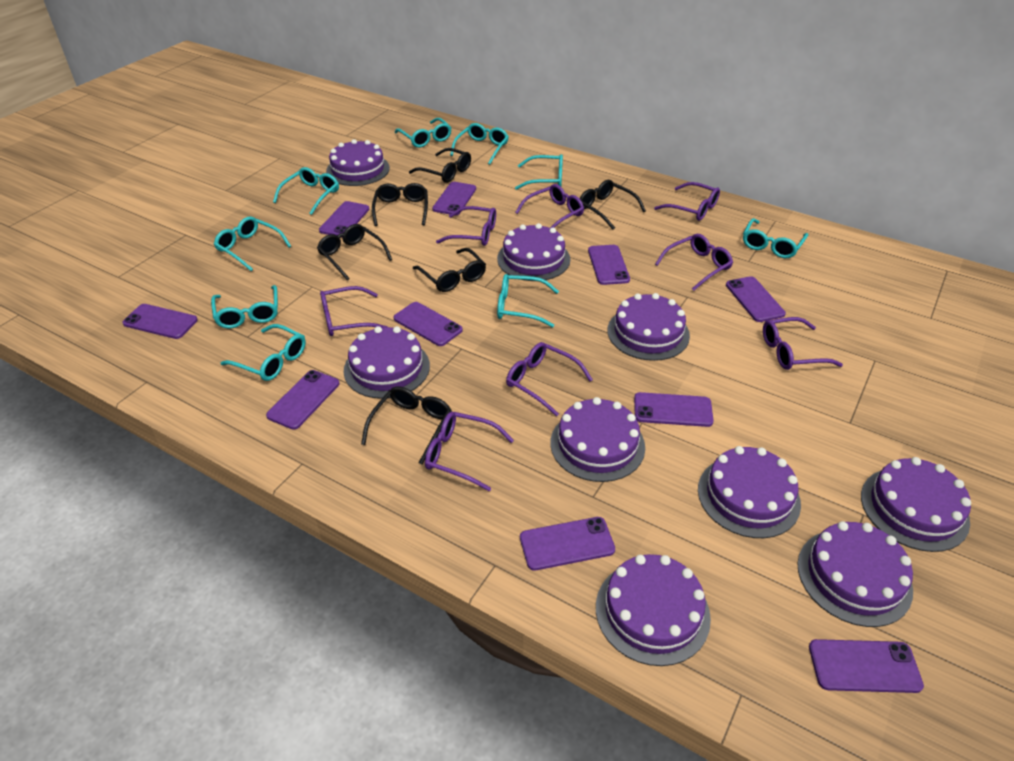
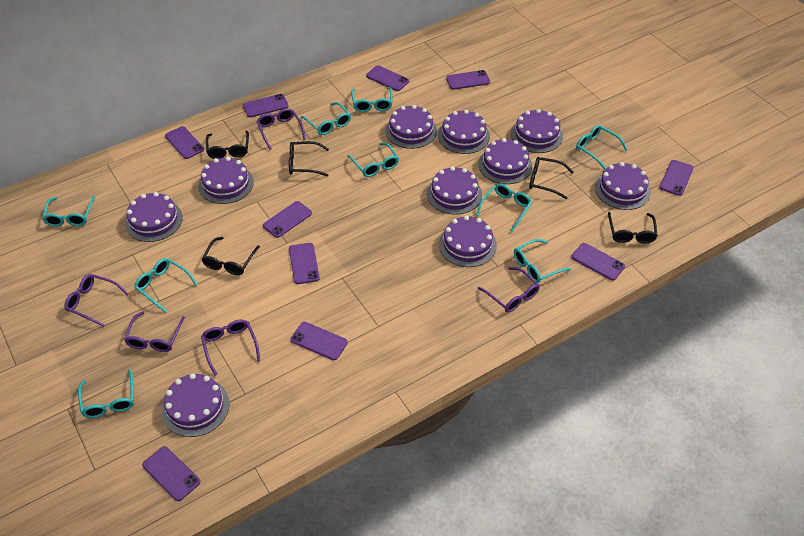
black glasses: 6 -> 5
purple cake: 9 -> 10
purple glasses: 8 -> 5

